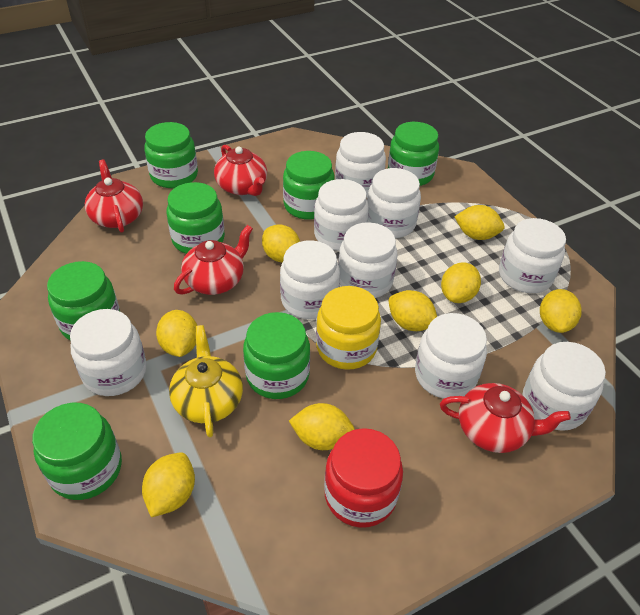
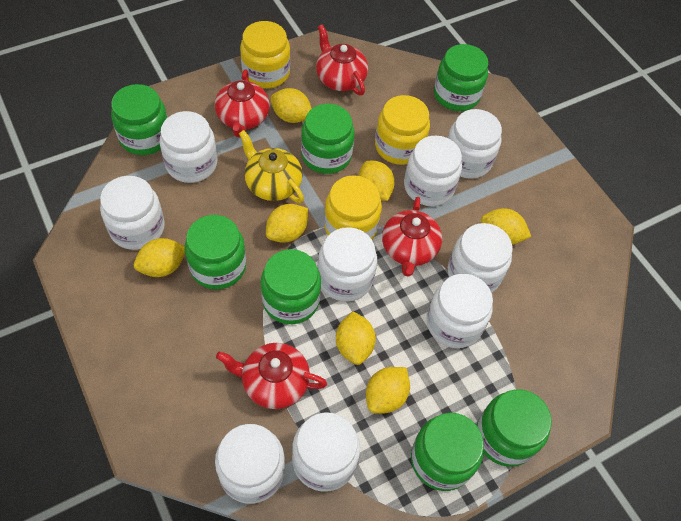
red jar: 1 -> 0
yellow jar: 1 -> 3
yellow lemon: 8 -> 7

